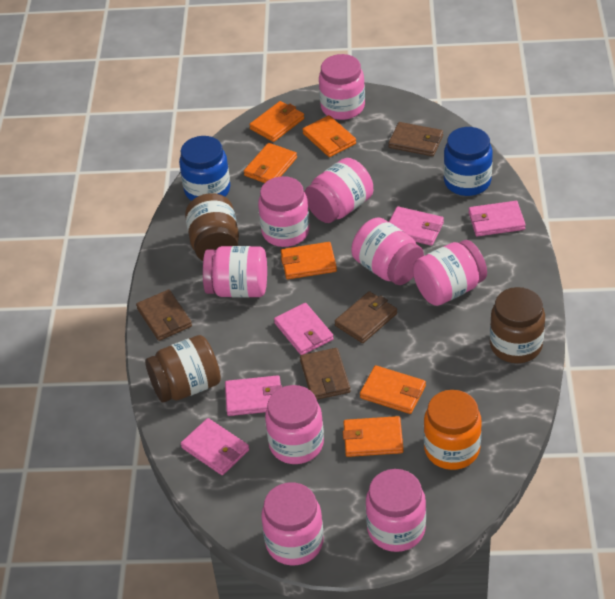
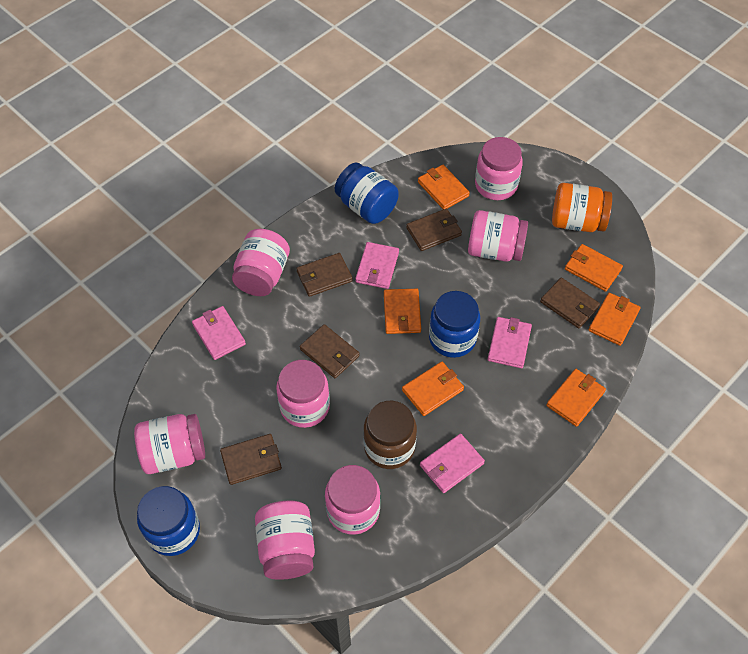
blue jar: 2 -> 3
brown jar: 3 -> 1
brown wallet: 4 -> 5
pink jar: 9 -> 7
pink wallet: 5 -> 4

